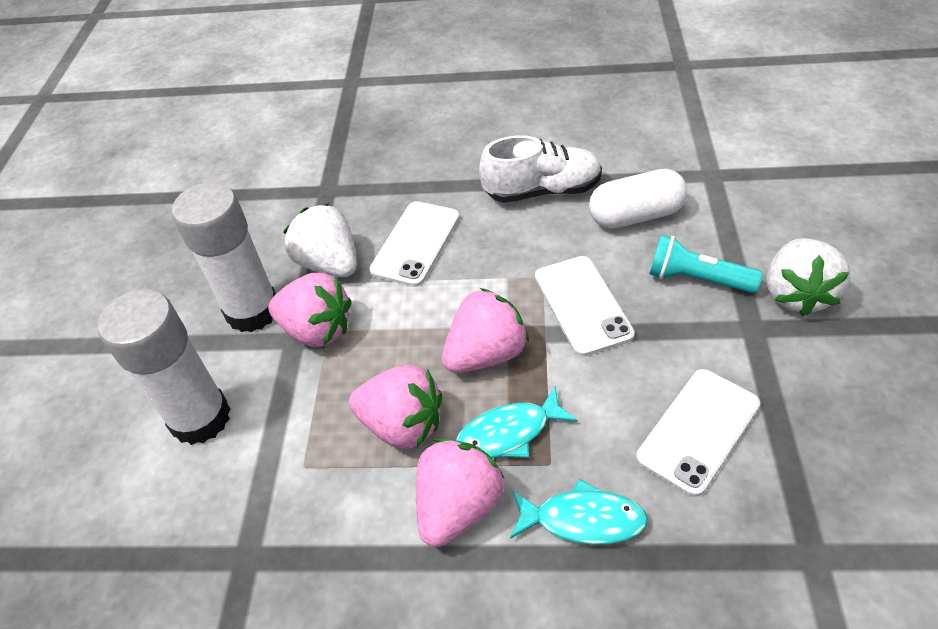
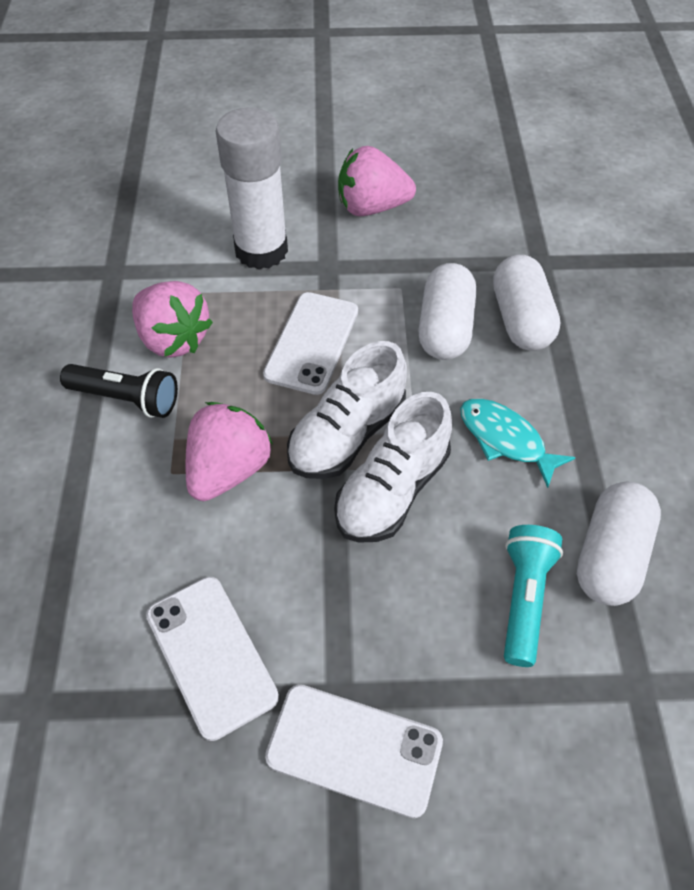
black flashlight: 0 -> 1
pink strawberry: 4 -> 3
turquoise fish: 2 -> 1
white capsule: 1 -> 3
white glue stick: 2 -> 1
white shoe: 1 -> 2
white strawberry: 2 -> 0

